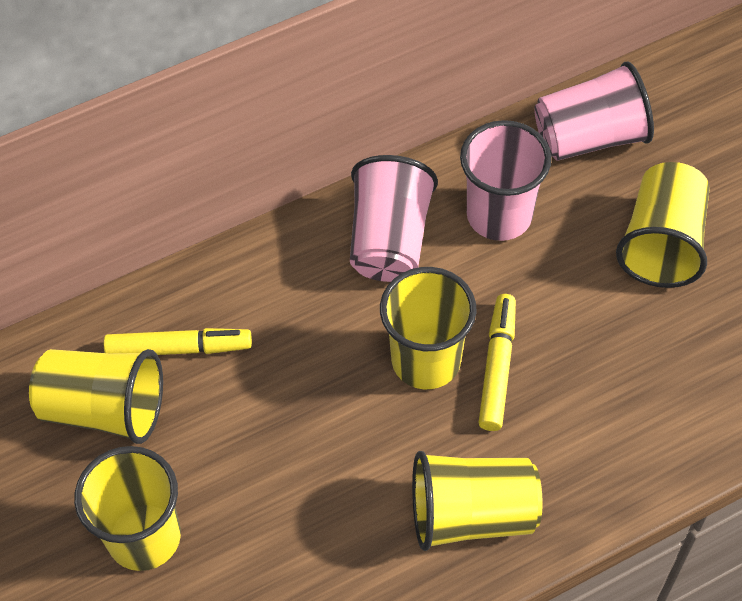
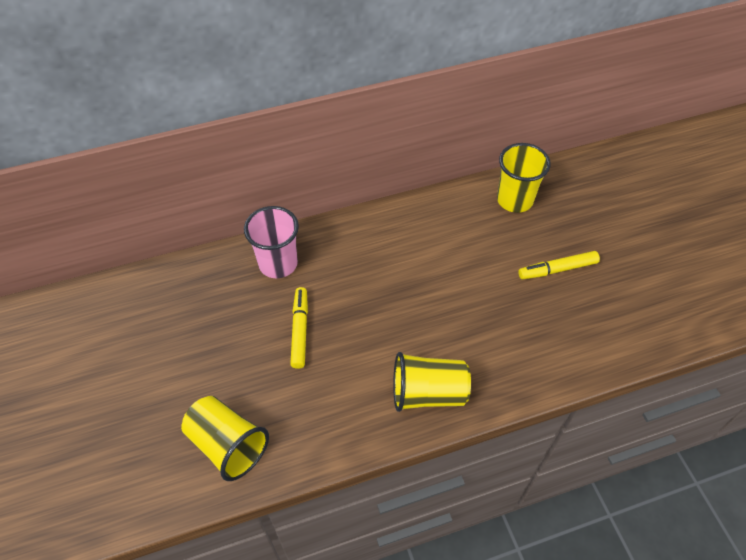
pink cup: 3 -> 1
yellow cup: 5 -> 3

